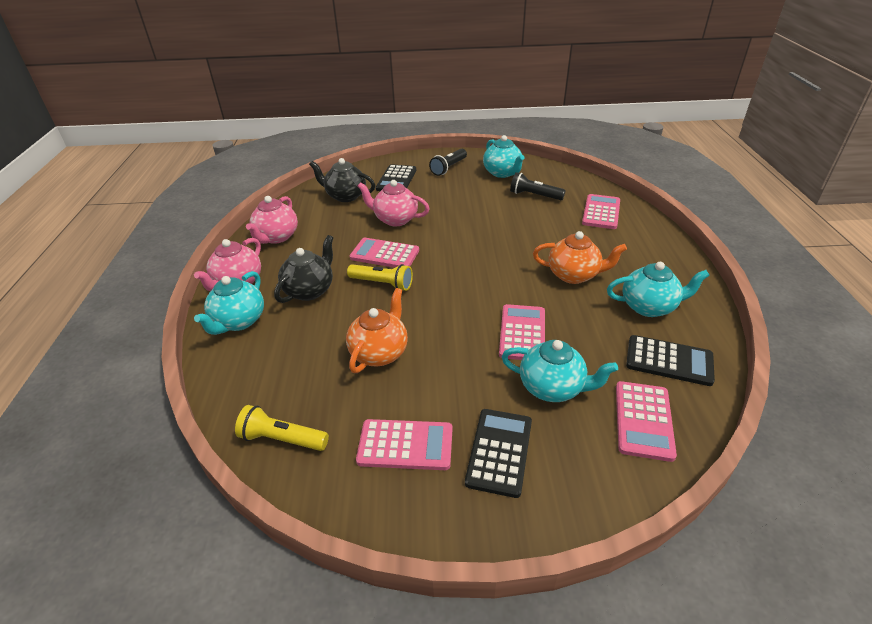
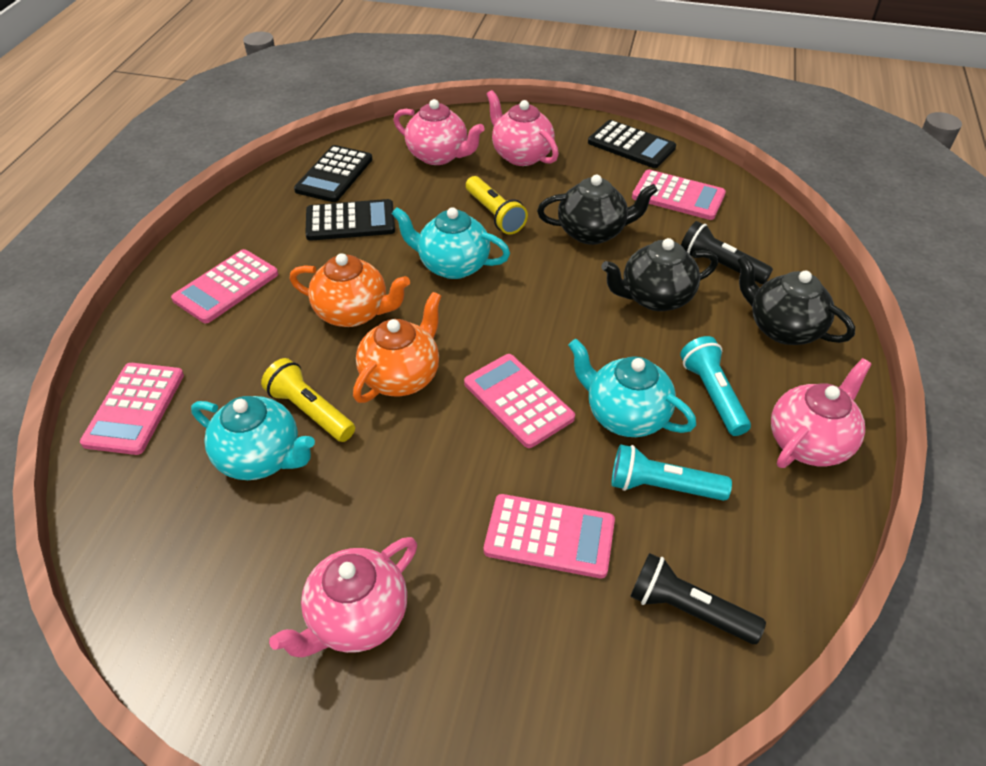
black teapot: 2 -> 3
pink teapot: 3 -> 4
turquoise flashlight: 0 -> 2
turquoise teapot: 4 -> 3

